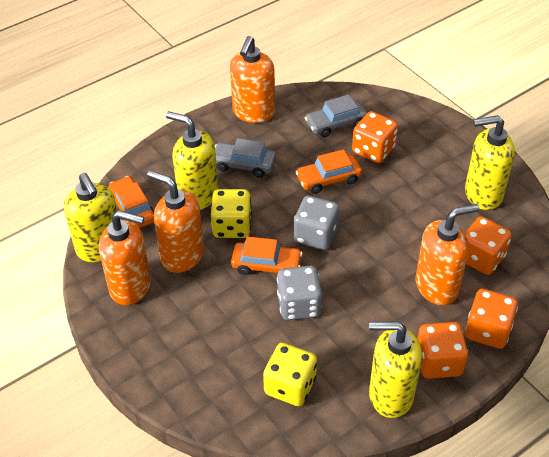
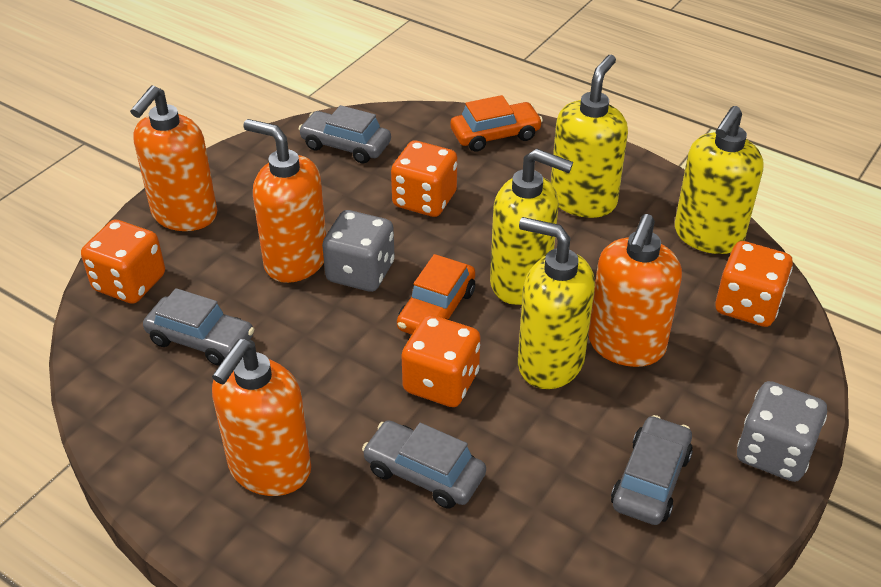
grey car: 2 -> 4
orange car: 3 -> 2
yellow dice: 2 -> 0

